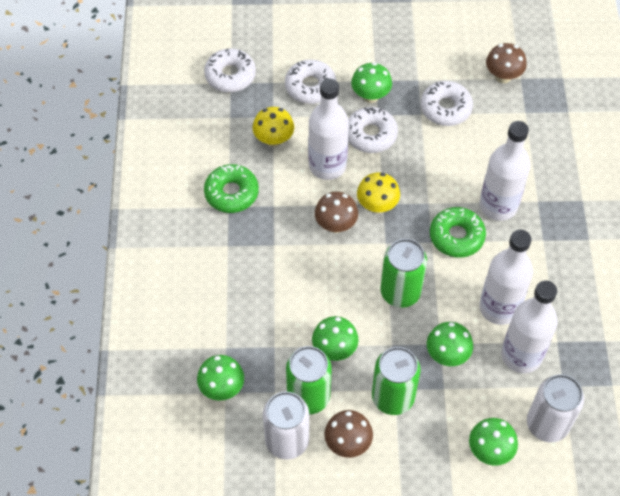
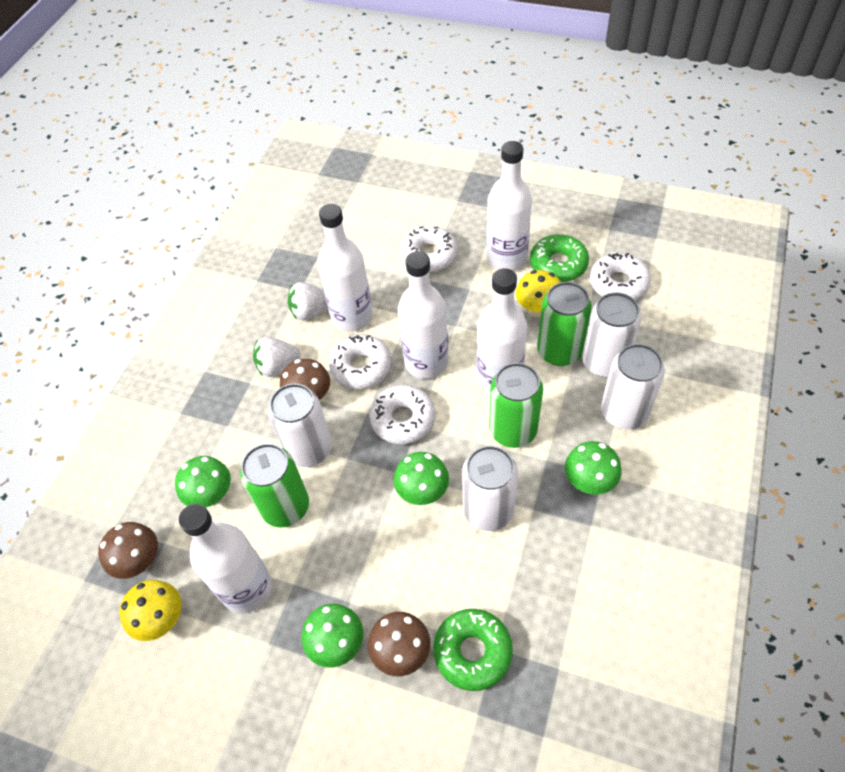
green mushroom: 5 -> 4
white bottle: 4 -> 5
white can: 2 -> 4
white strawberry: 0 -> 2

